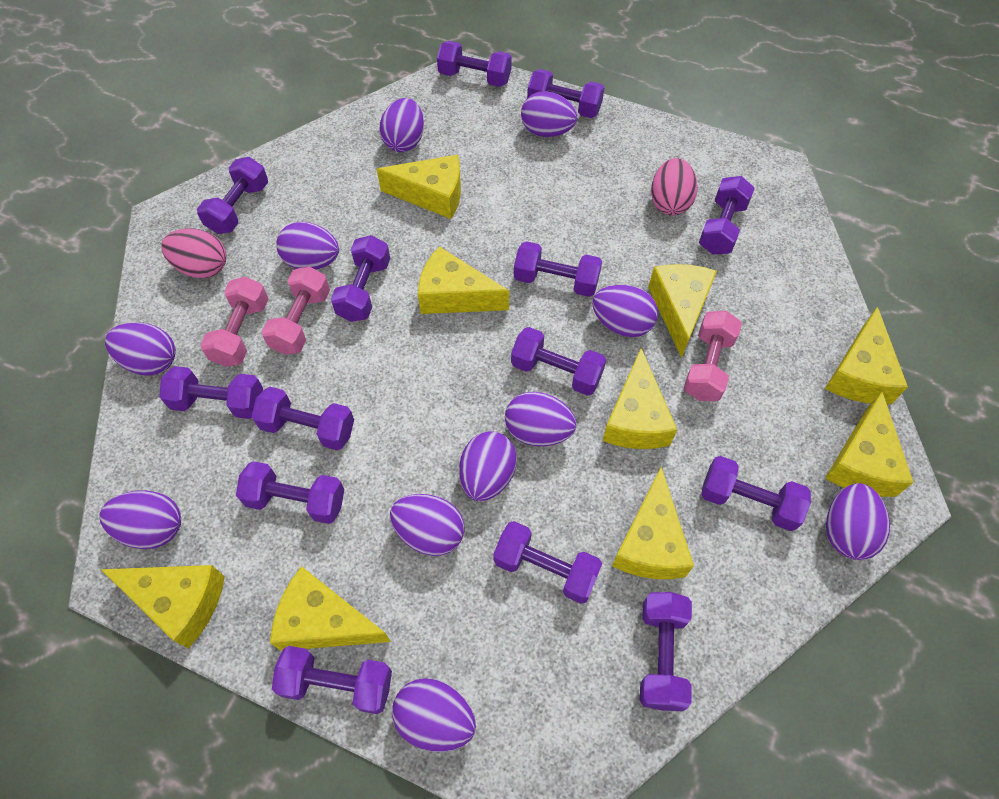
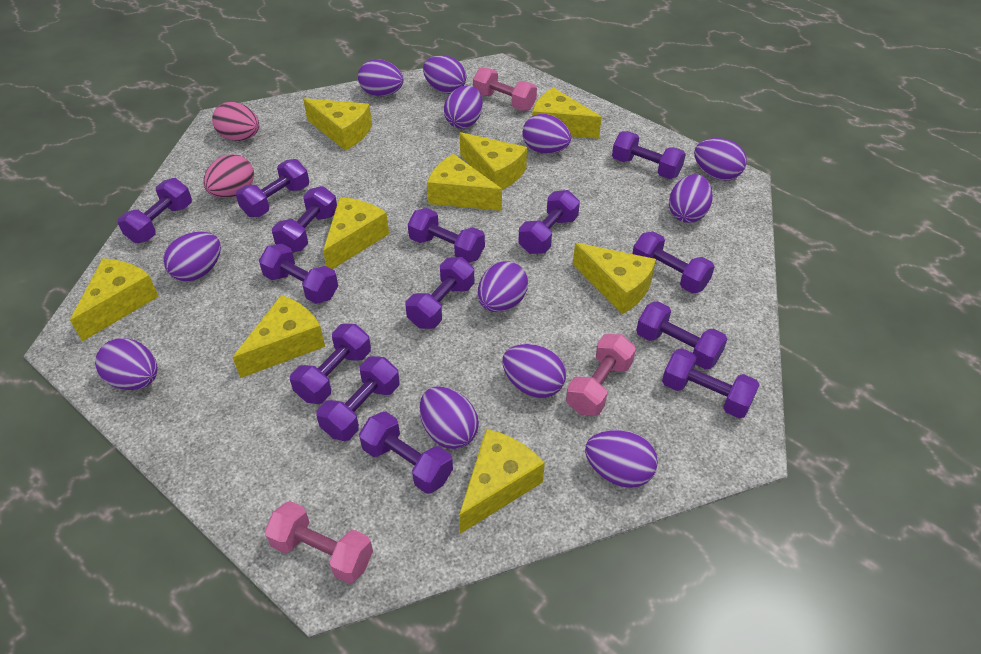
purple egg: 11 -> 12

